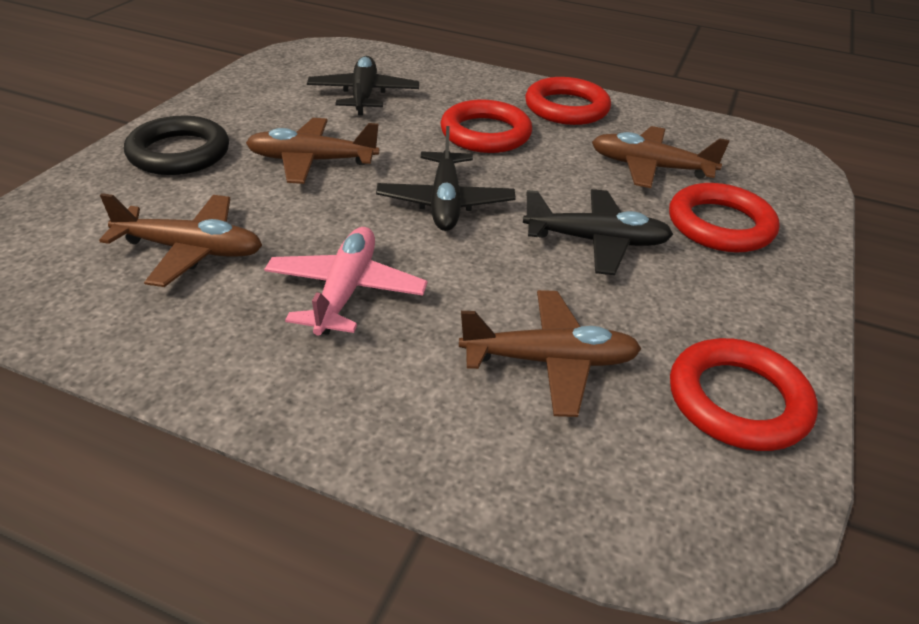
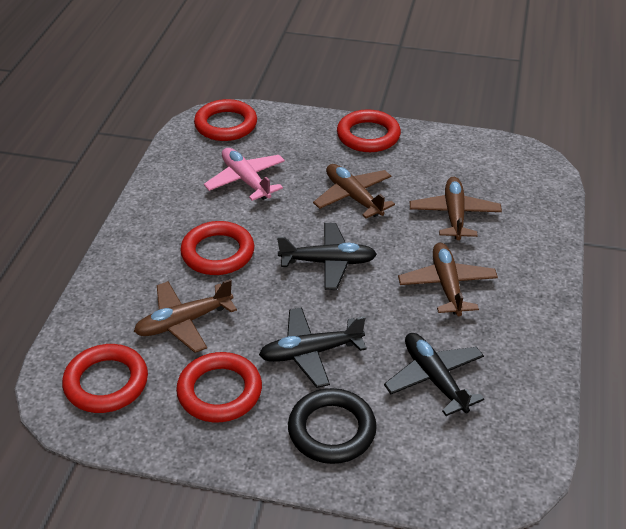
red ring: 4 -> 5

